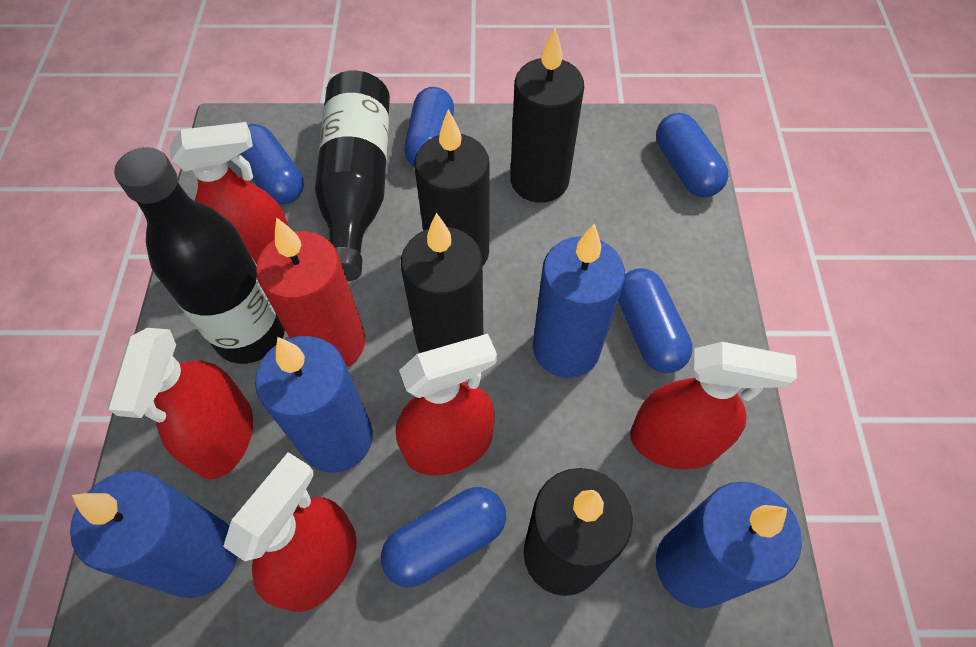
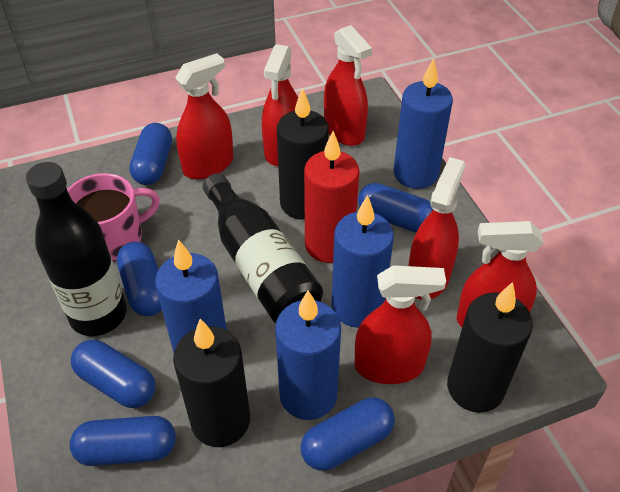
black candle: 4 -> 3
blue capsule: 5 -> 6
pink mug: 0 -> 1
red spray bottle: 5 -> 6

